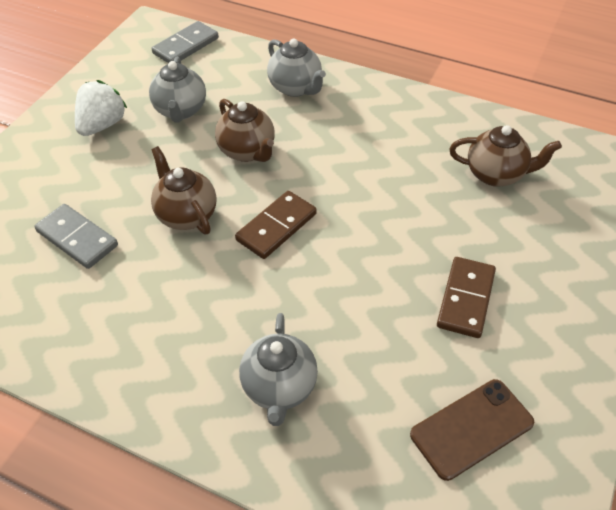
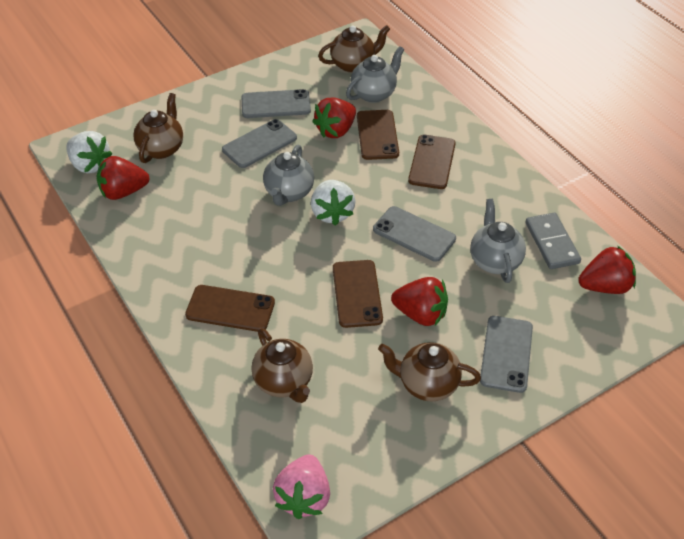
brown domino: 2 -> 0
brown phone: 1 -> 4
brown teapot: 3 -> 4
grey domino: 2 -> 1
grey phone: 0 -> 4
pink strawberry: 0 -> 1
red strawberry: 0 -> 4
white strawberry: 1 -> 2

